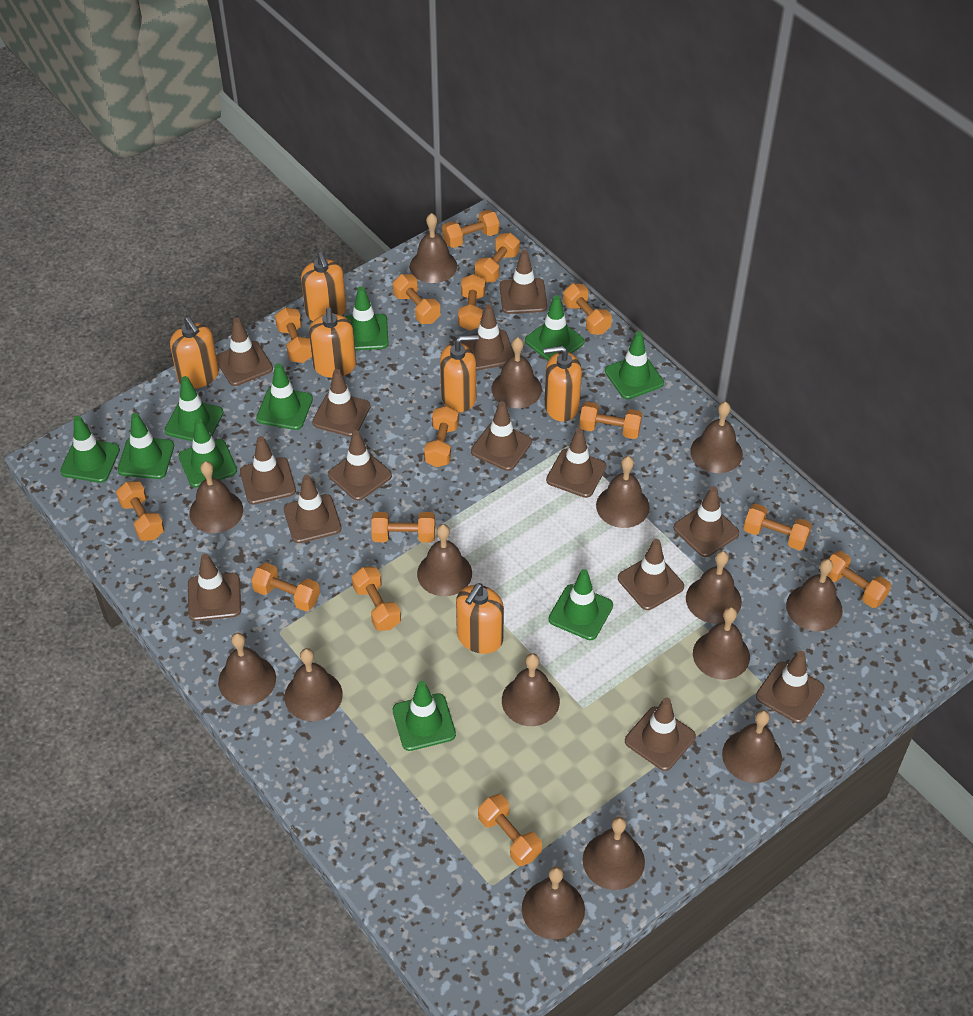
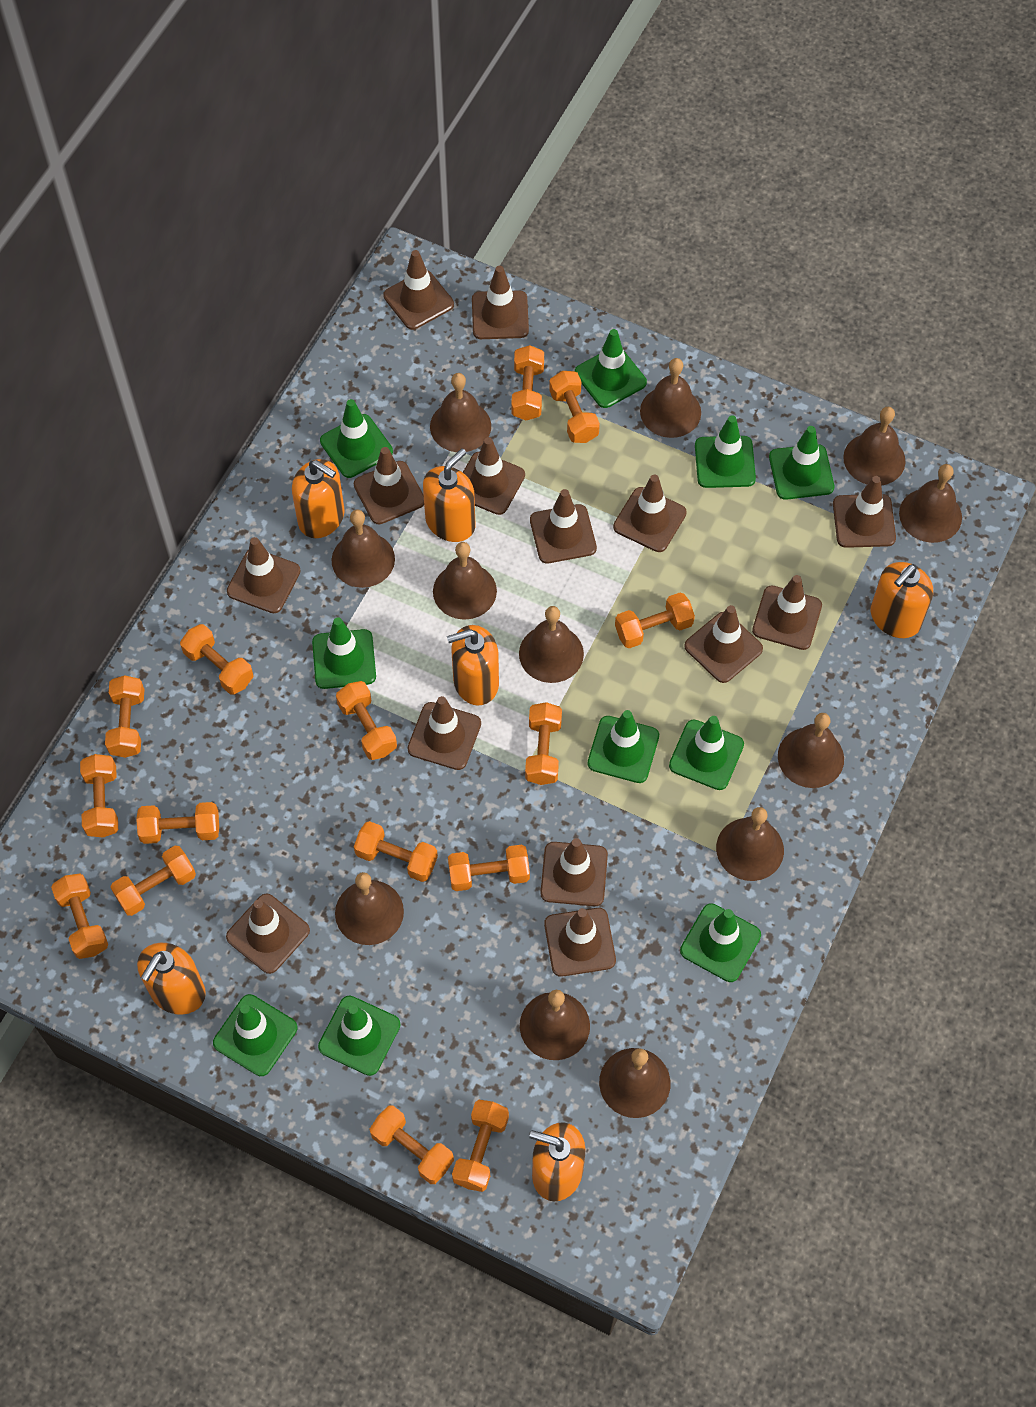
brown bell: 15 -> 12

